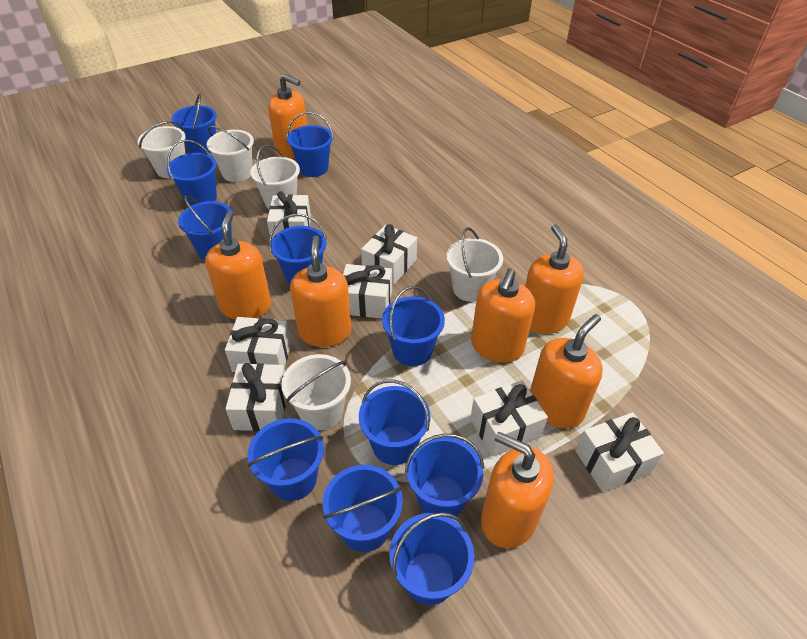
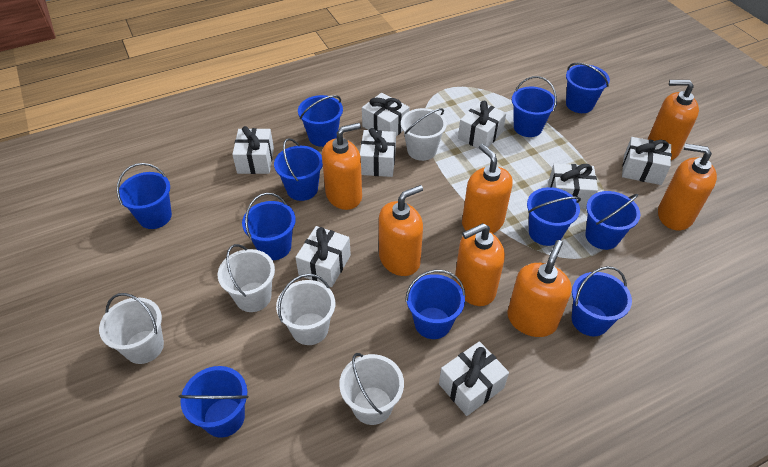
white gift: 7 -> 8

